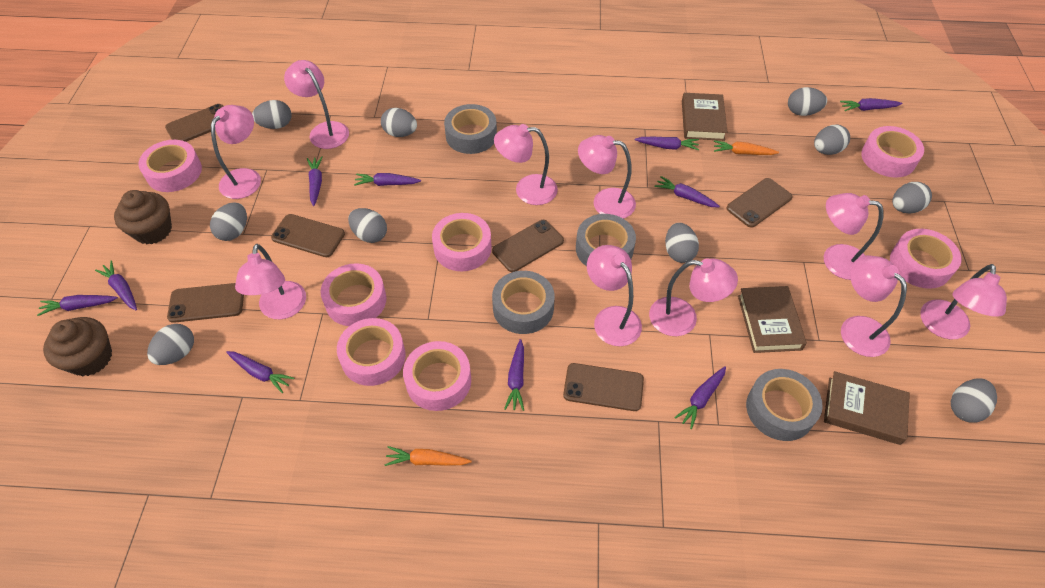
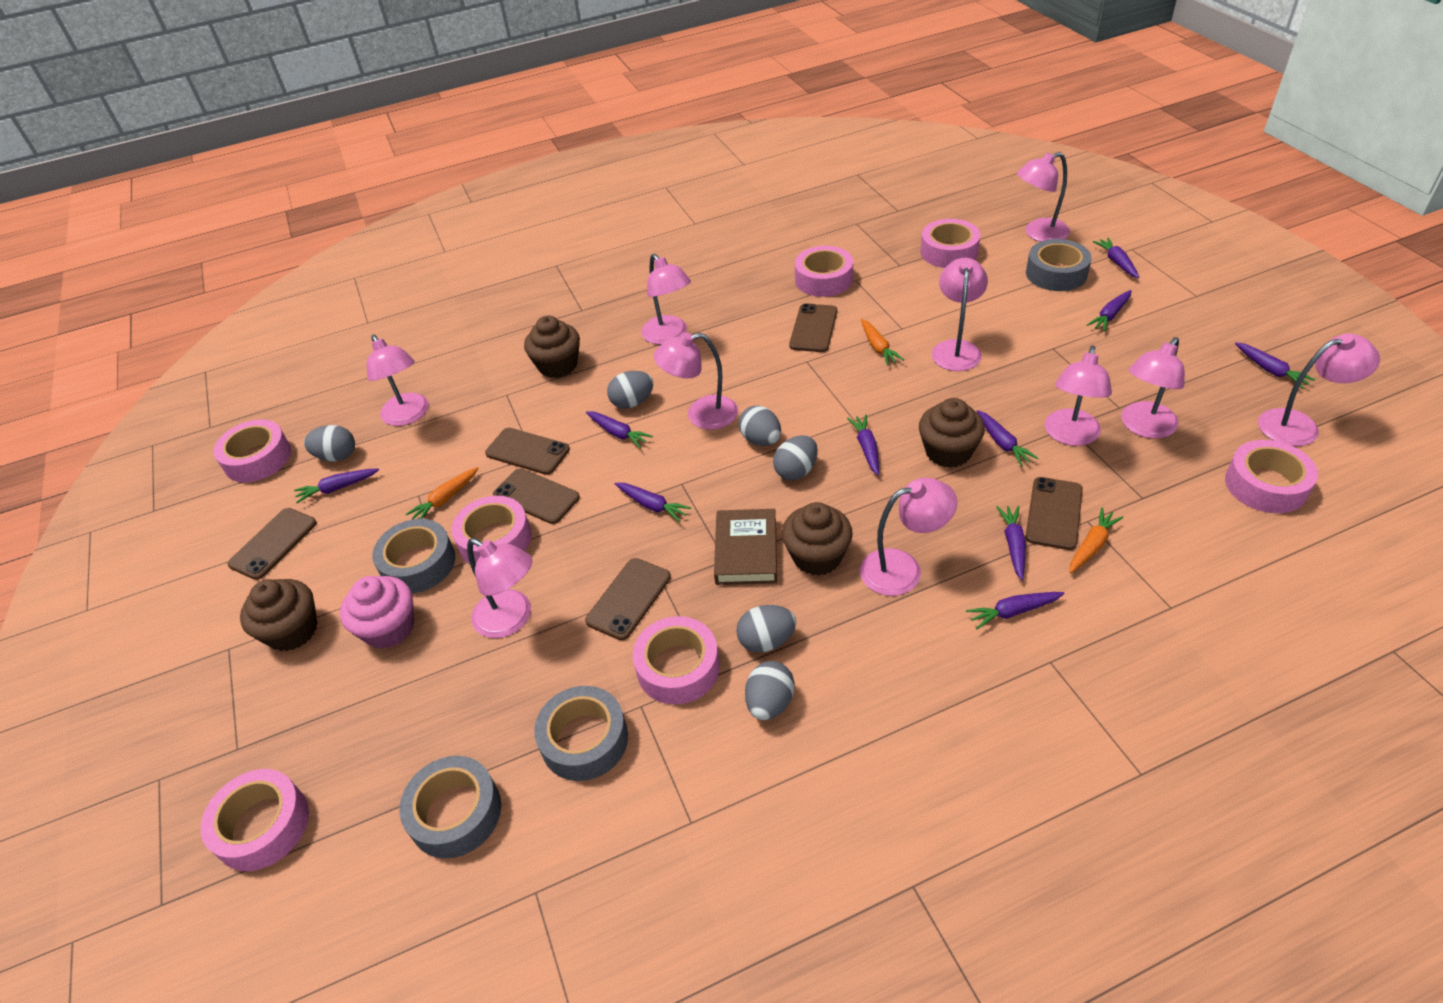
brown book: 3 -> 1
brown cupcake: 2 -> 4
grey egg: 10 -> 6
orange carrot: 2 -> 3
pink cupcake: 0 -> 1

